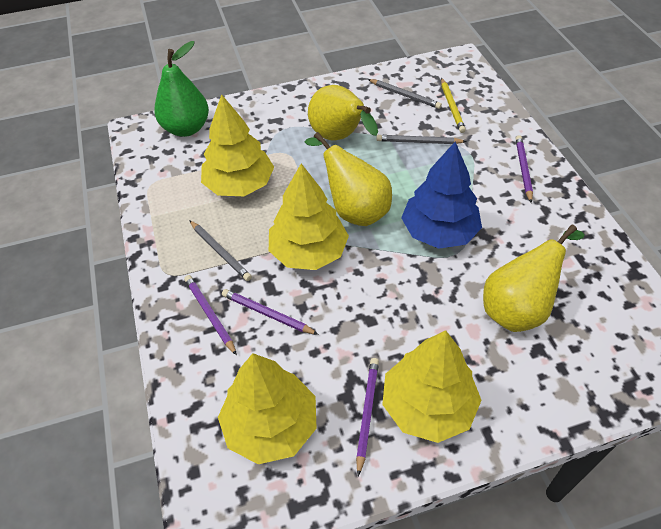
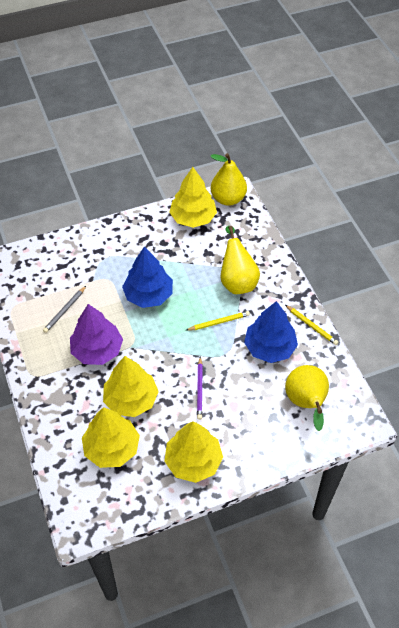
blue tree: 1 -> 2
green pear: 1 -> 0
grey pencil: 3 -> 1
purple pencil: 4 -> 1
purple tree: 0 -> 1
yellow pencil: 1 -> 2

